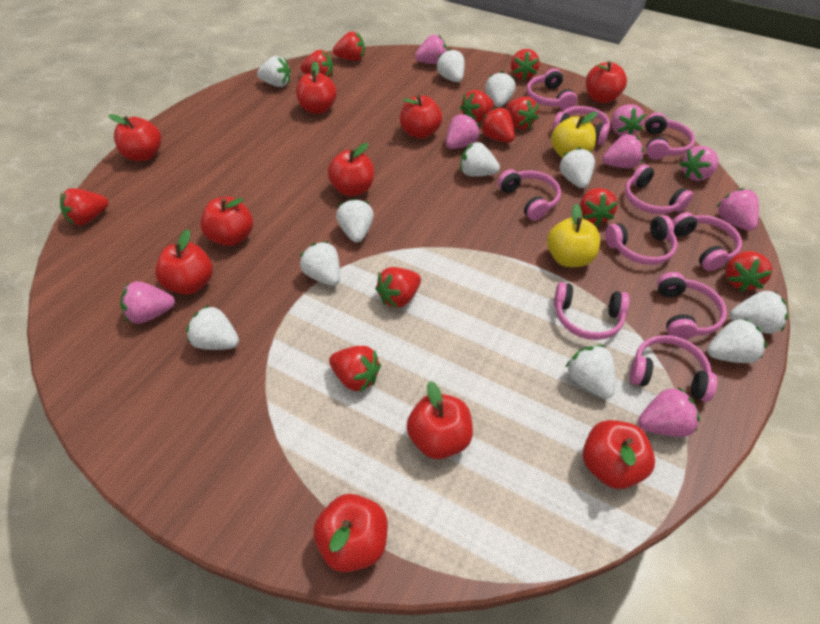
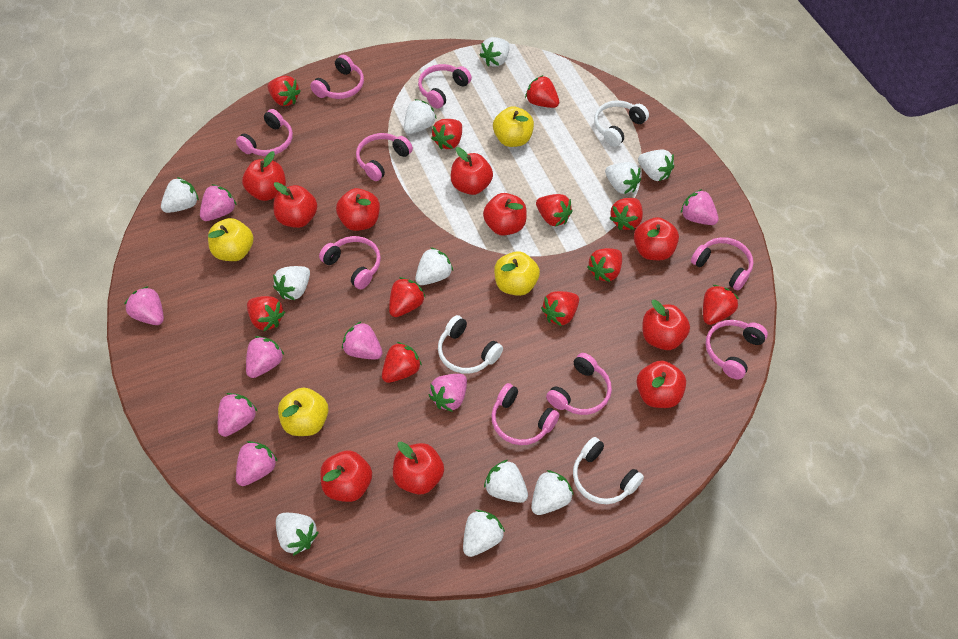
pink headphones: 10 -> 9
white headphones: 0 -> 3
yellow apple: 2 -> 4

